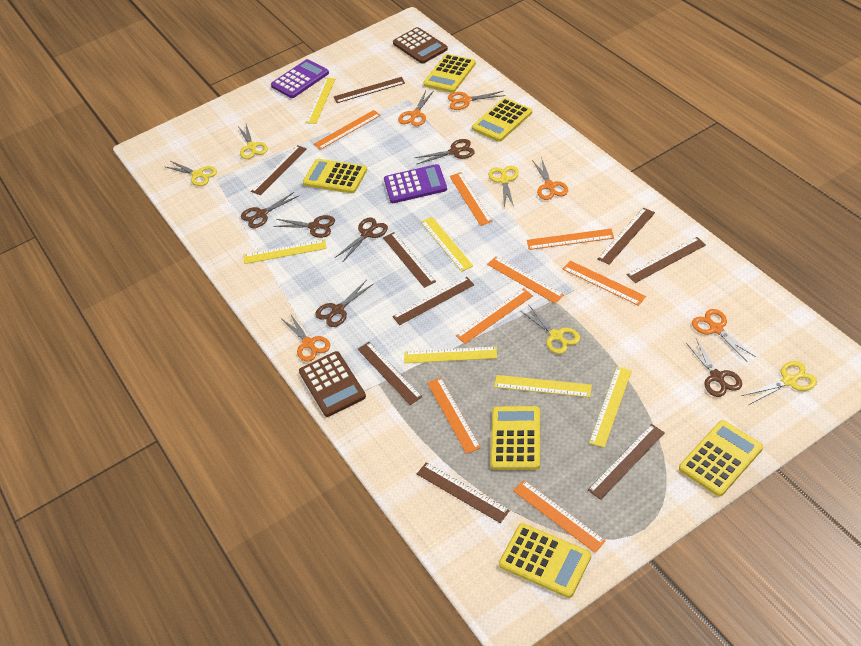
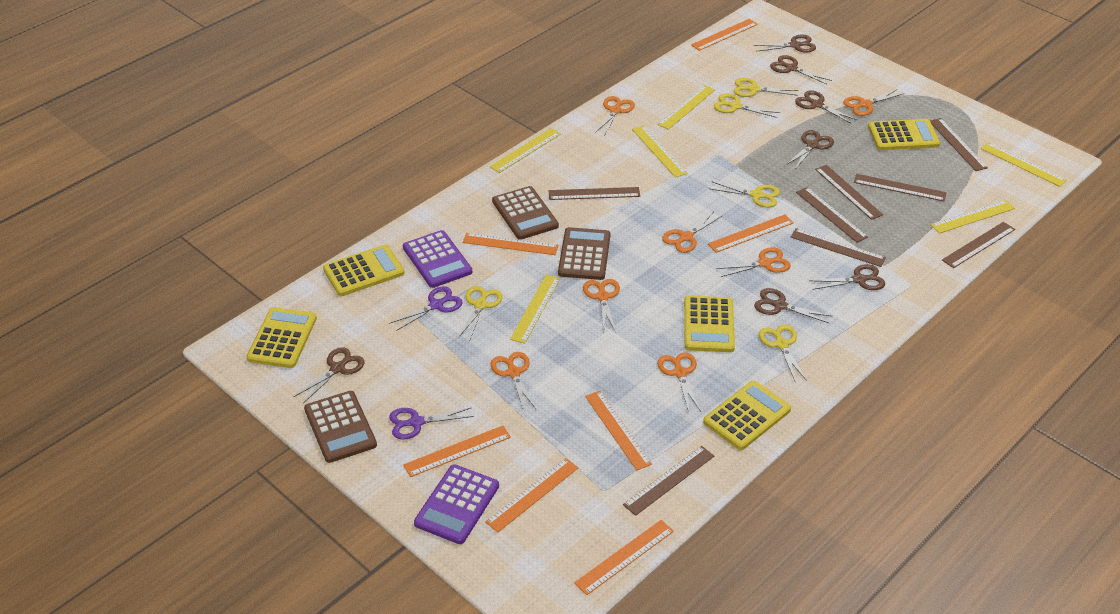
brown calculator: 2 -> 3
brown ruler: 9 -> 8
brown scissors: 6 -> 7
orange ruler: 8 -> 7
orange scissors: 5 -> 7
purple scissors: 0 -> 2
yellow calculator: 6 -> 5

